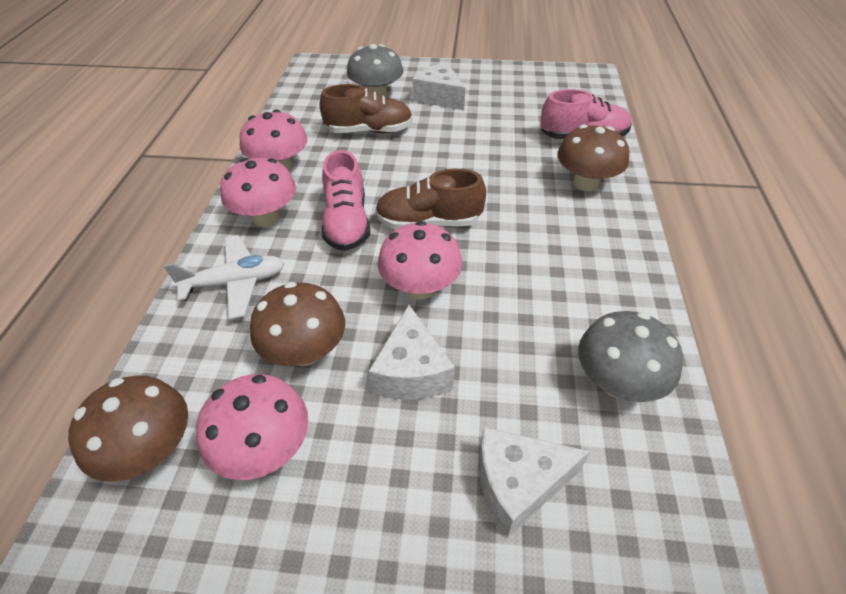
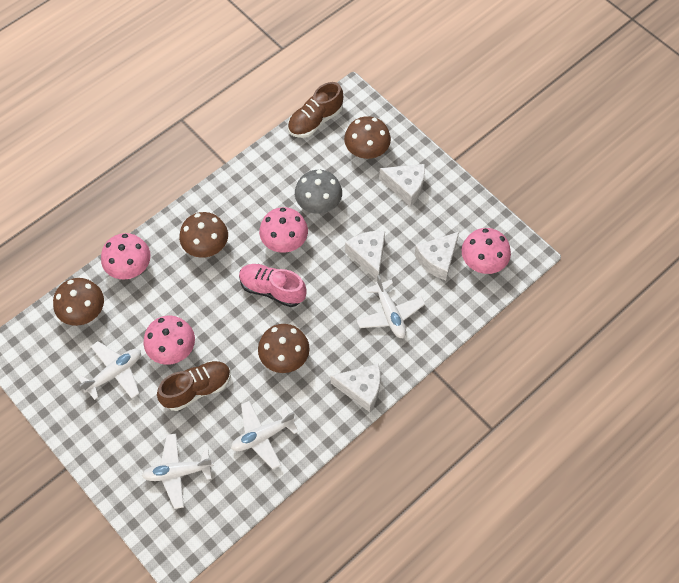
brown mushroom: 3 -> 4
grey mushroom: 2 -> 1
pink shoe: 2 -> 1
white cheese: 3 -> 4
white plane: 1 -> 4

